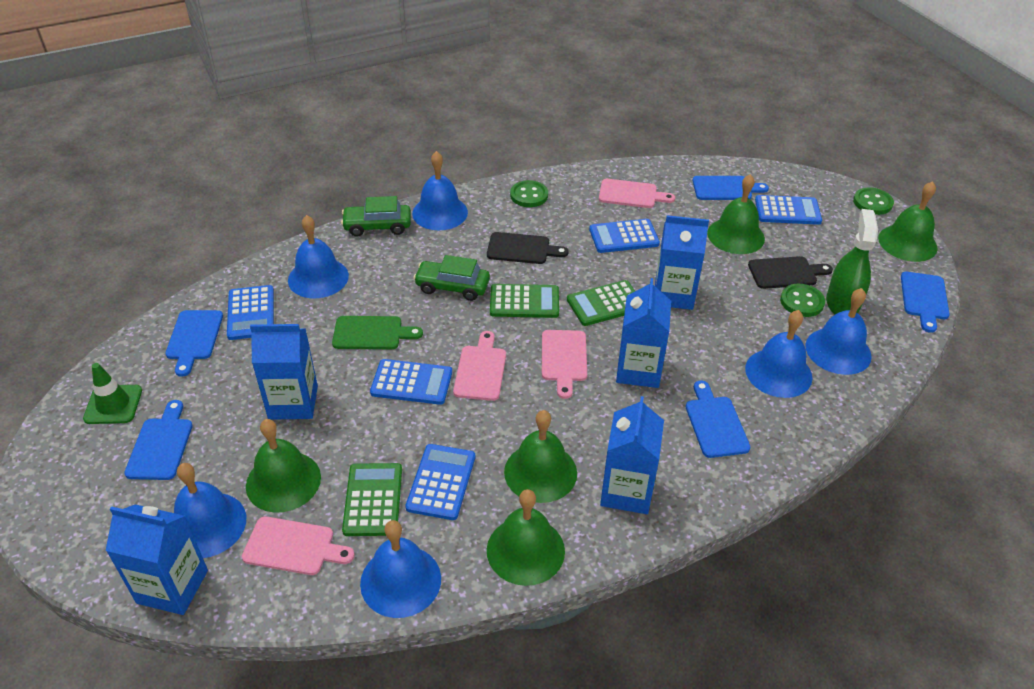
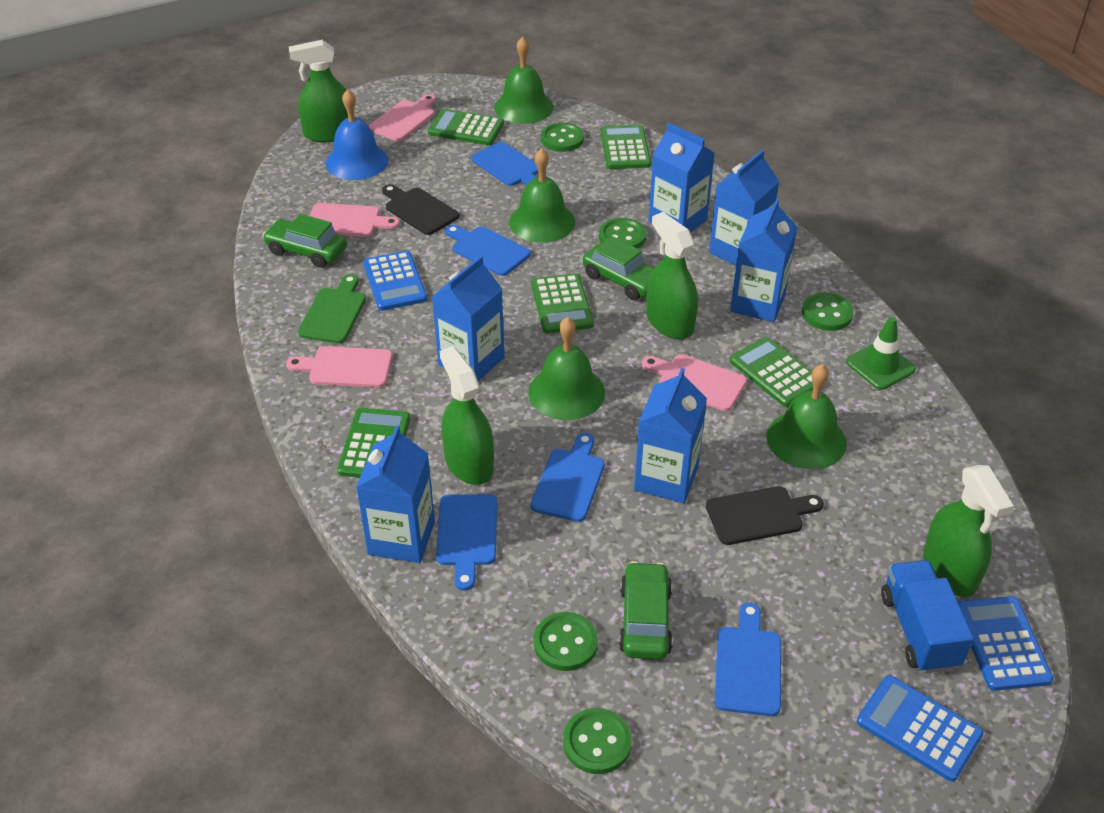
blue bell: 6 -> 1
blue calculator: 5 -> 3
blue carton: 5 -> 6
blue truck: 0 -> 1
green bell: 5 -> 4
green button: 3 -> 5
green calculator: 3 -> 5
green car: 2 -> 3
green spray bottle: 1 -> 4

